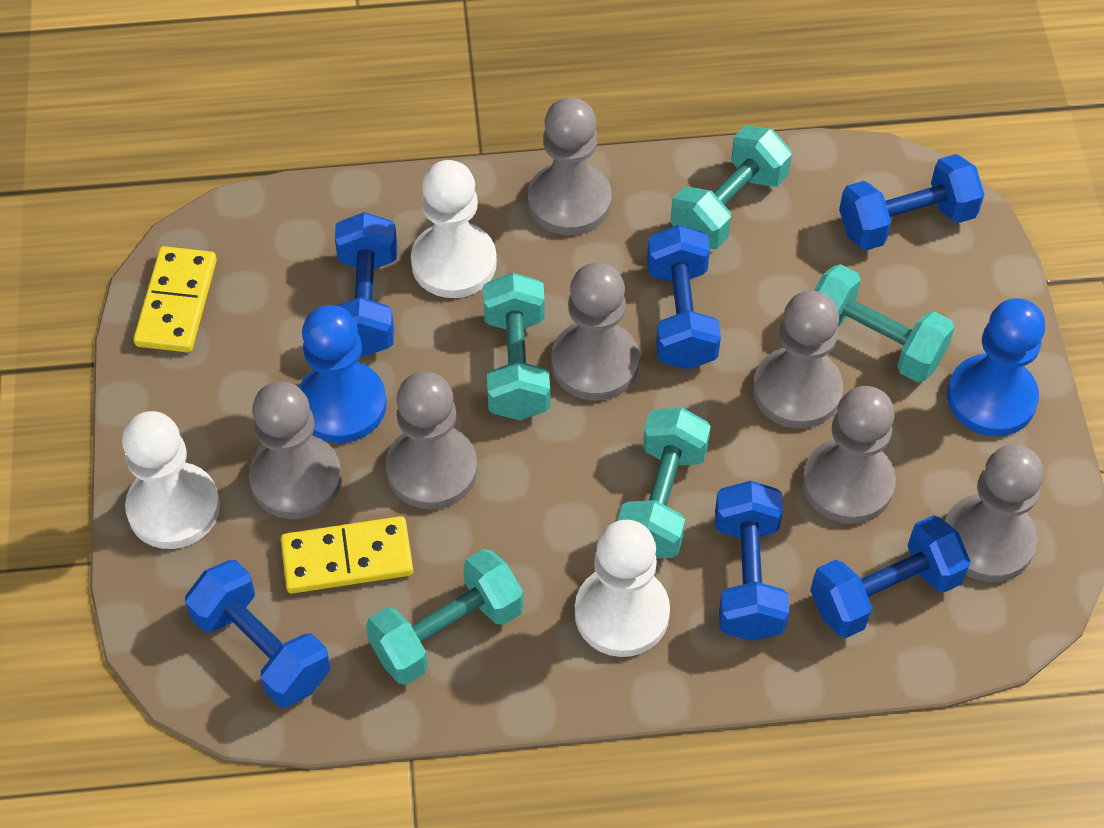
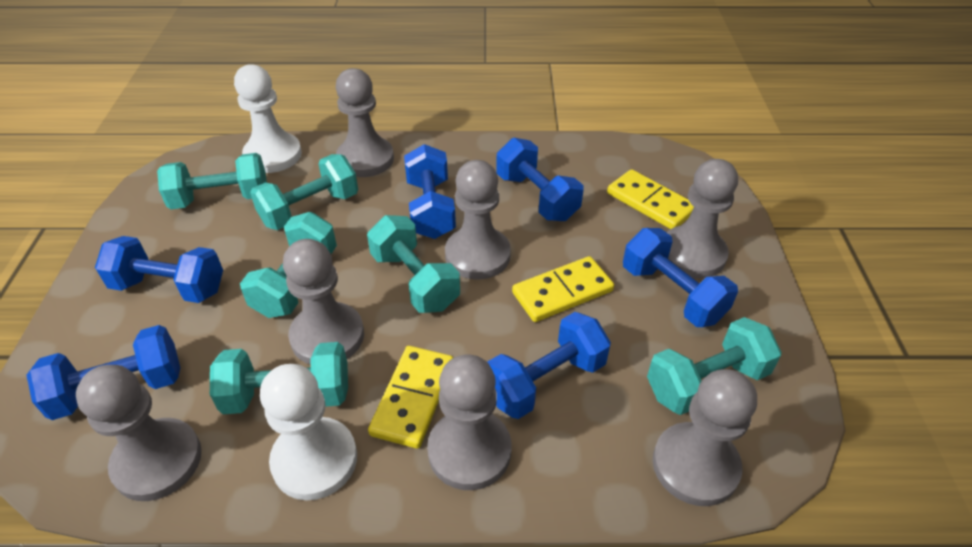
blue pawn: 2 -> 0
turquoise dumbbell: 5 -> 6
white pawn: 3 -> 2
yellow domino: 2 -> 3

